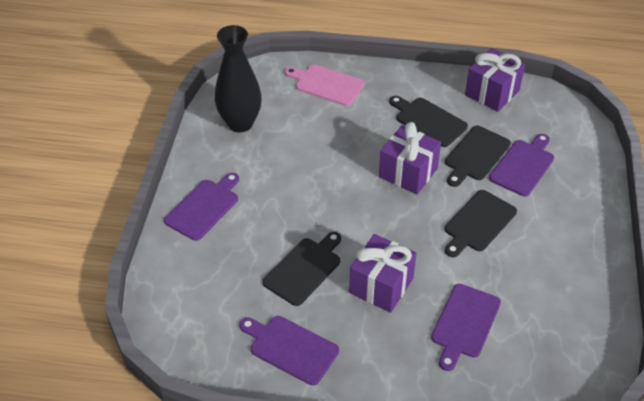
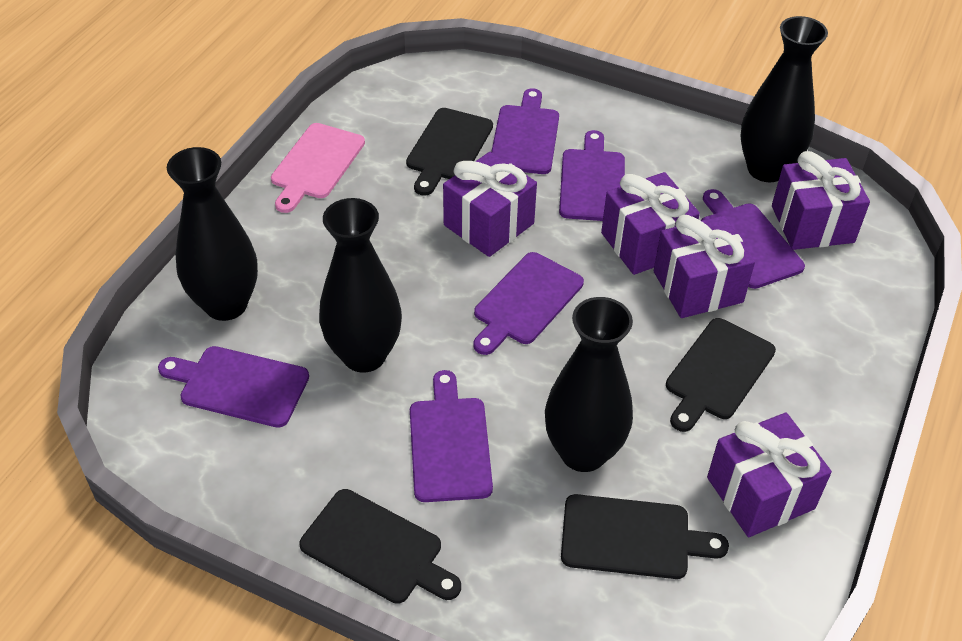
black vase: 1 -> 4
purple cutting board: 4 -> 6
purple gift: 3 -> 5

